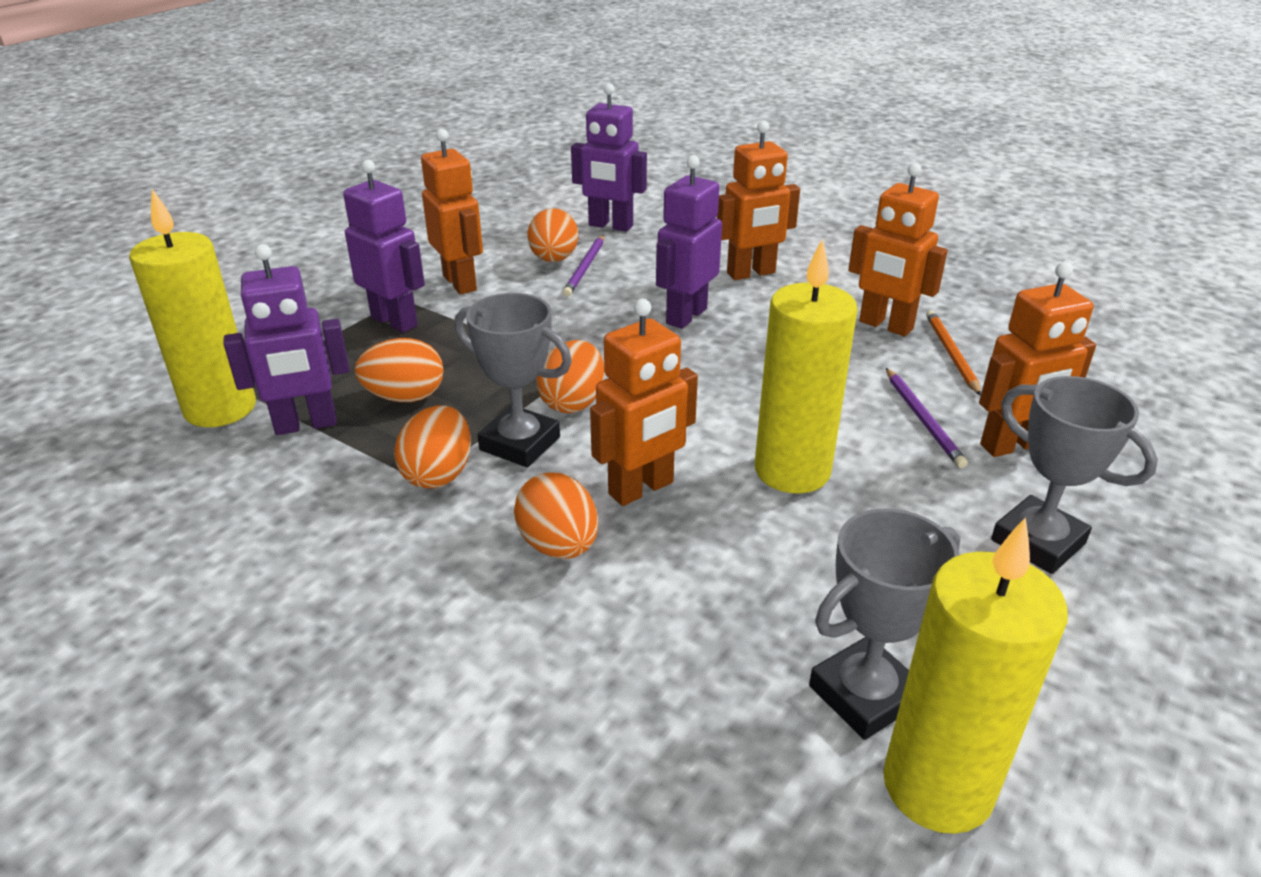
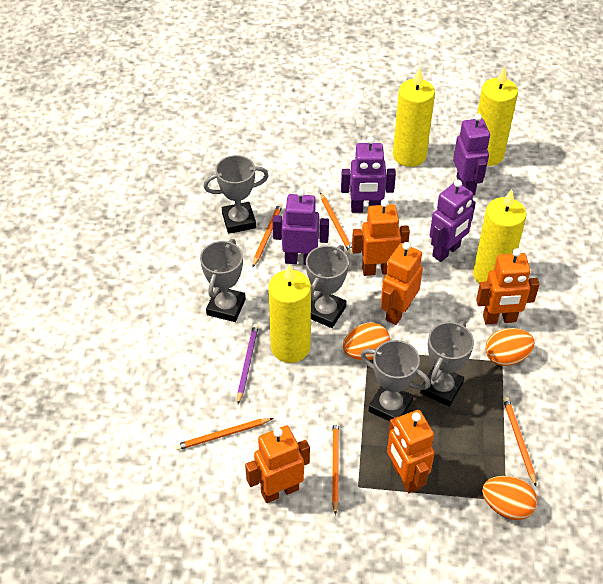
grey trophy: 3 -> 5
orange egg: 5 -> 3
orange pencil: 1 -> 5
purple pencil: 2 -> 1
yellow candle: 3 -> 4

